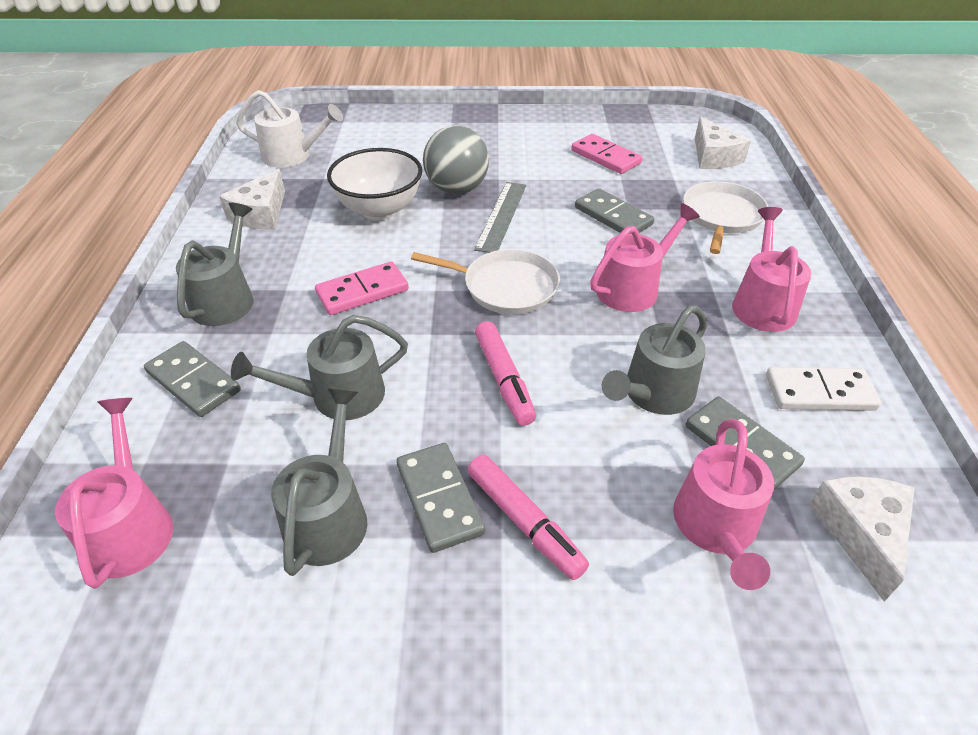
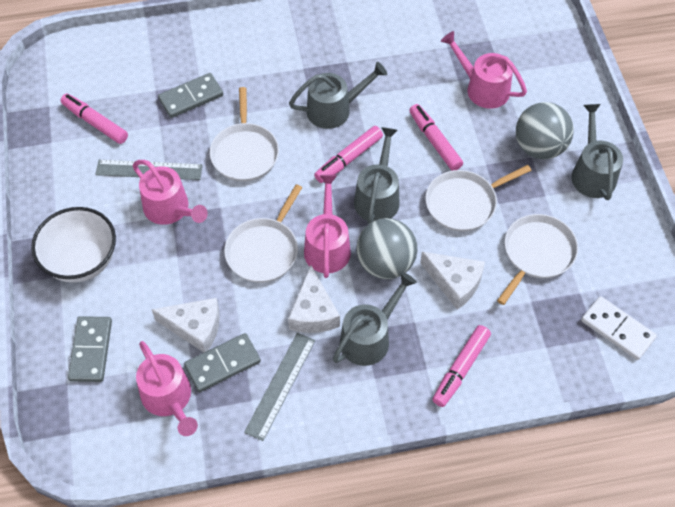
grey ball: 1 -> 2
grey domino: 4 -> 3
grey ruler: 1 -> 2
pink domino: 2 -> 0
pink marker: 2 -> 4
white pan: 2 -> 4
white watering can: 1 -> 0

